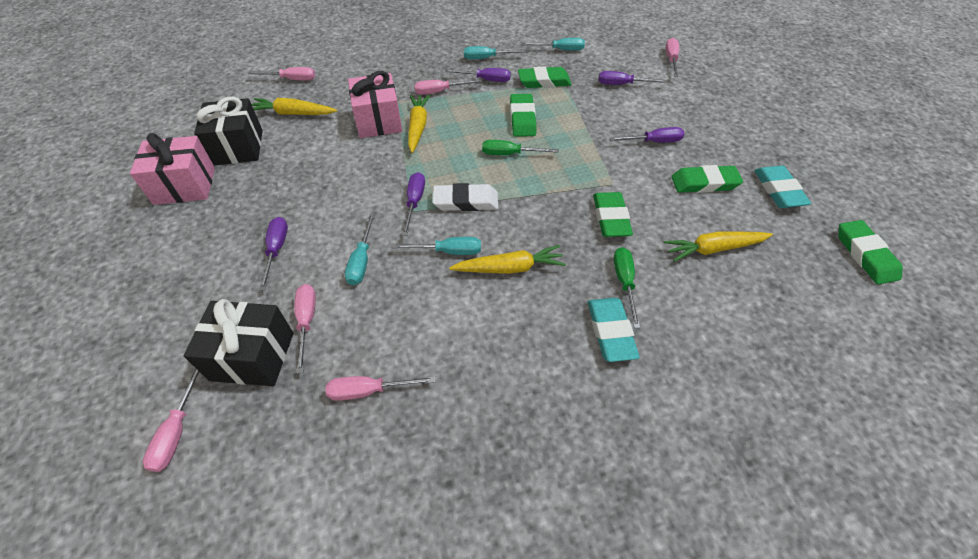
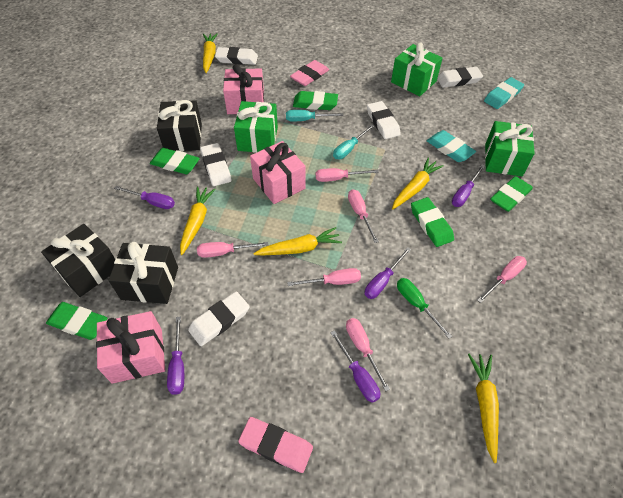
black gift: 2 -> 3
green gift: 0 -> 3
green screwdriver: 2 -> 1
pink eraser: 0 -> 2
pink gift: 2 -> 3
turquoise screwdriver: 4 -> 2
white eraser: 1 -> 5
yellow carrot: 4 -> 5

